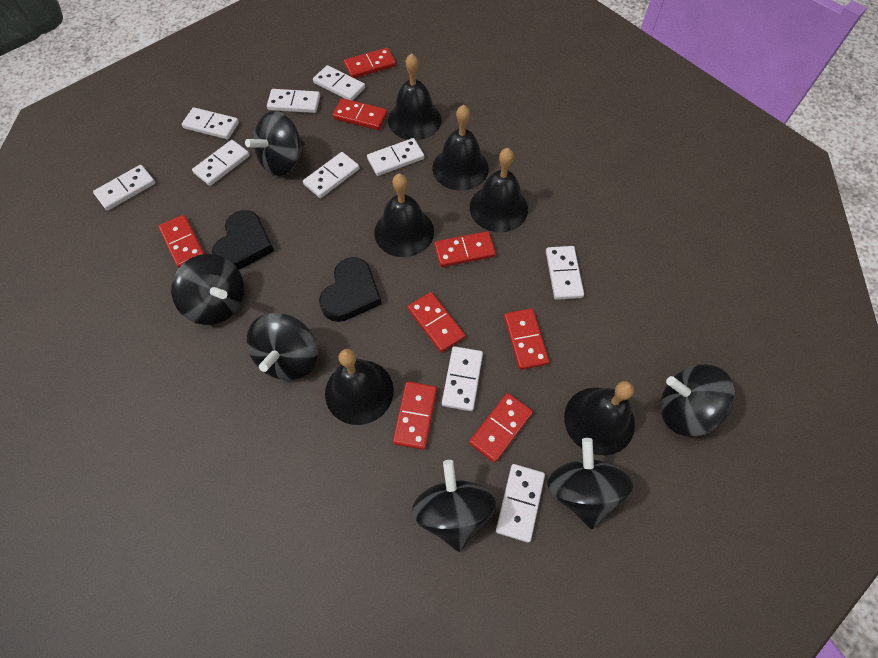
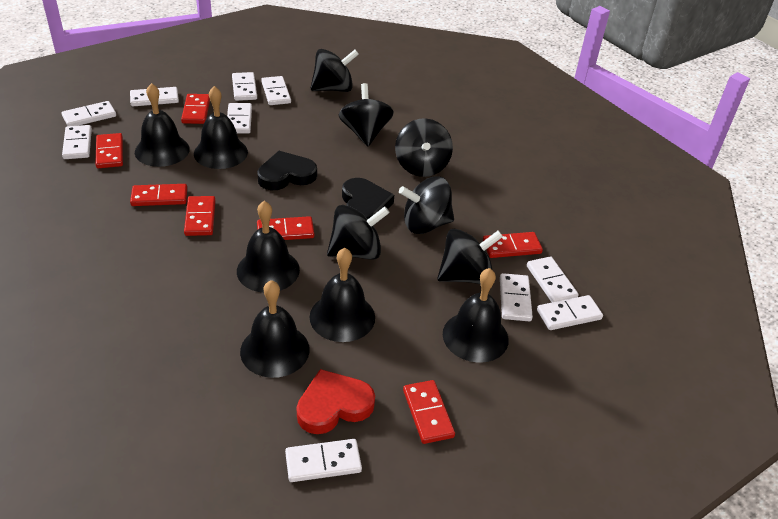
red domino: 8 -> 7
red heart: 0 -> 1

